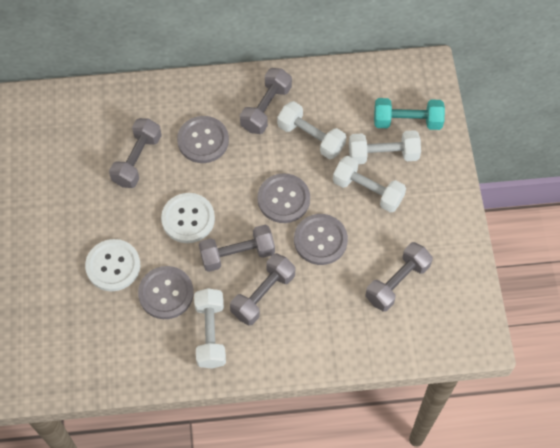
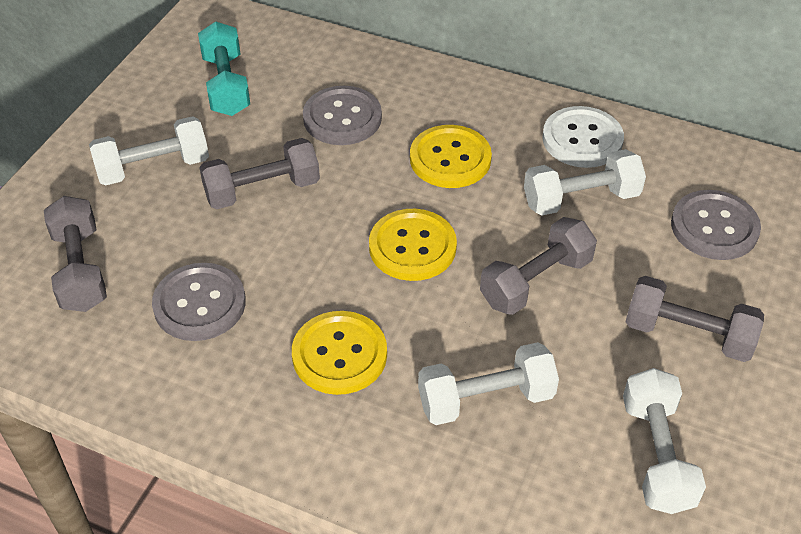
grey button: 4 -> 3
grey dumbbell: 5 -> 4
white button: 2 -> 1
yellow button: 0 -> 3

